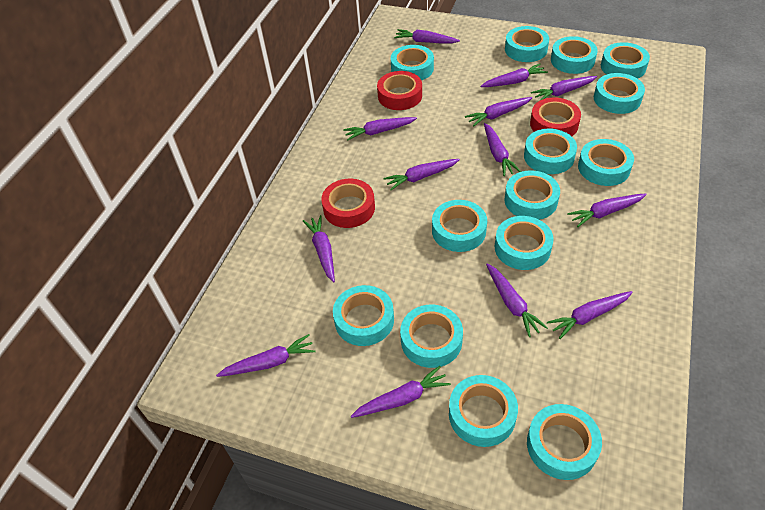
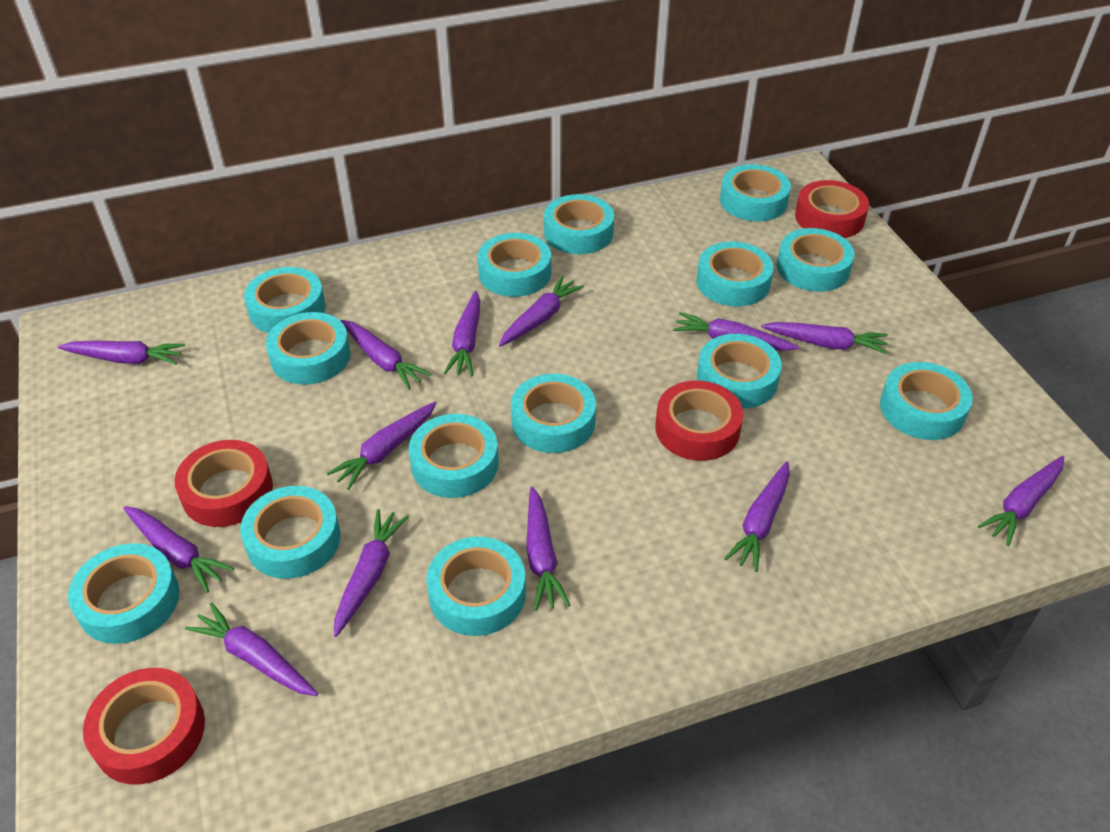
red tape: 3 -> 4

